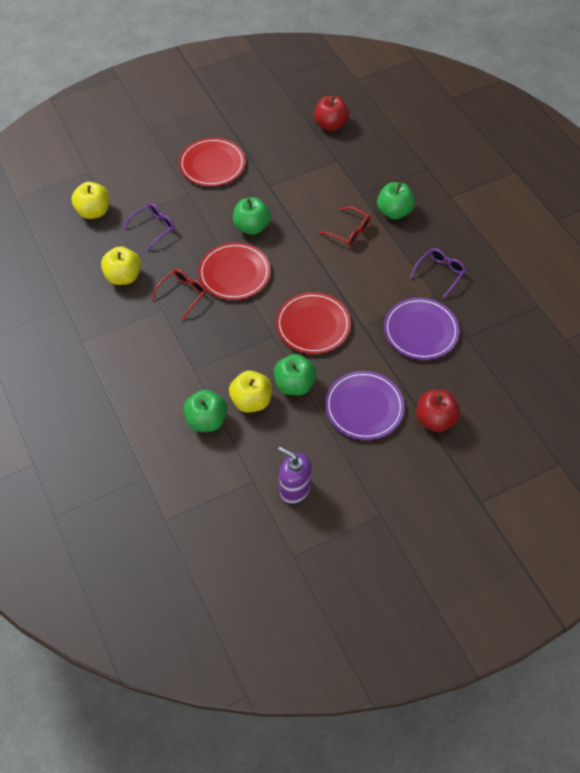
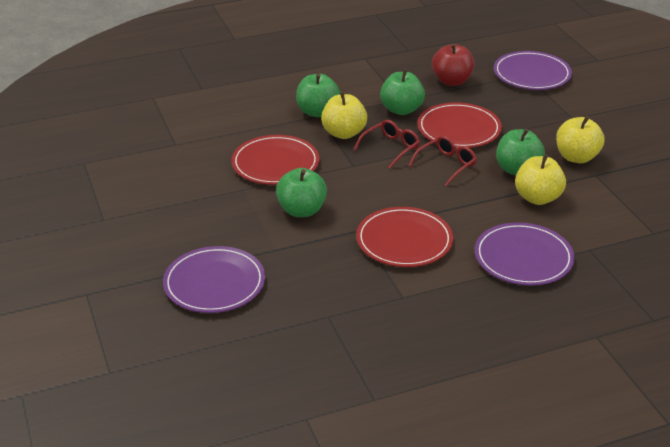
purple glasses: 2 -> 0
purple plate: 2 -> 3
purple soap dispenser: 1 -> 0
red apple: 2 -> 1

